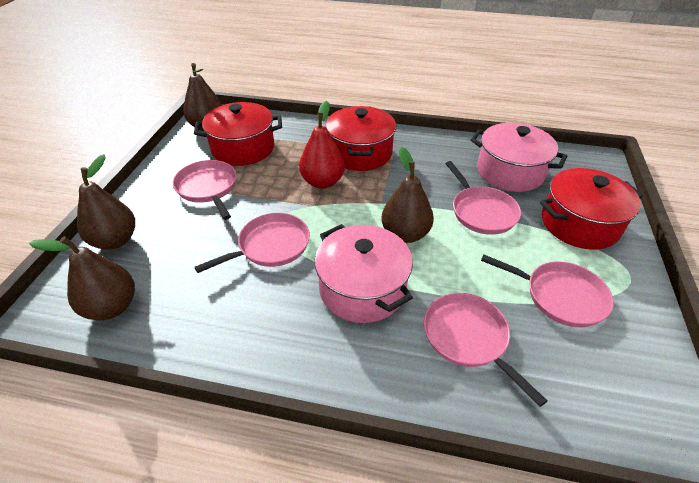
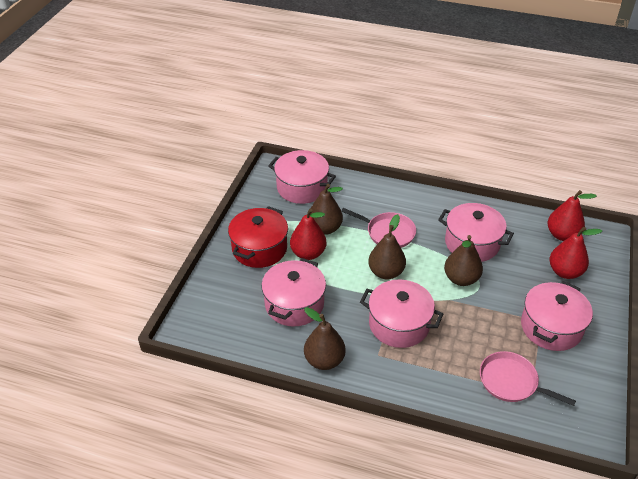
pink pan: 5 -> 2
pink pot: 2 -> 5
red pear: 1 -> 3
red pot: 3 -> 1

